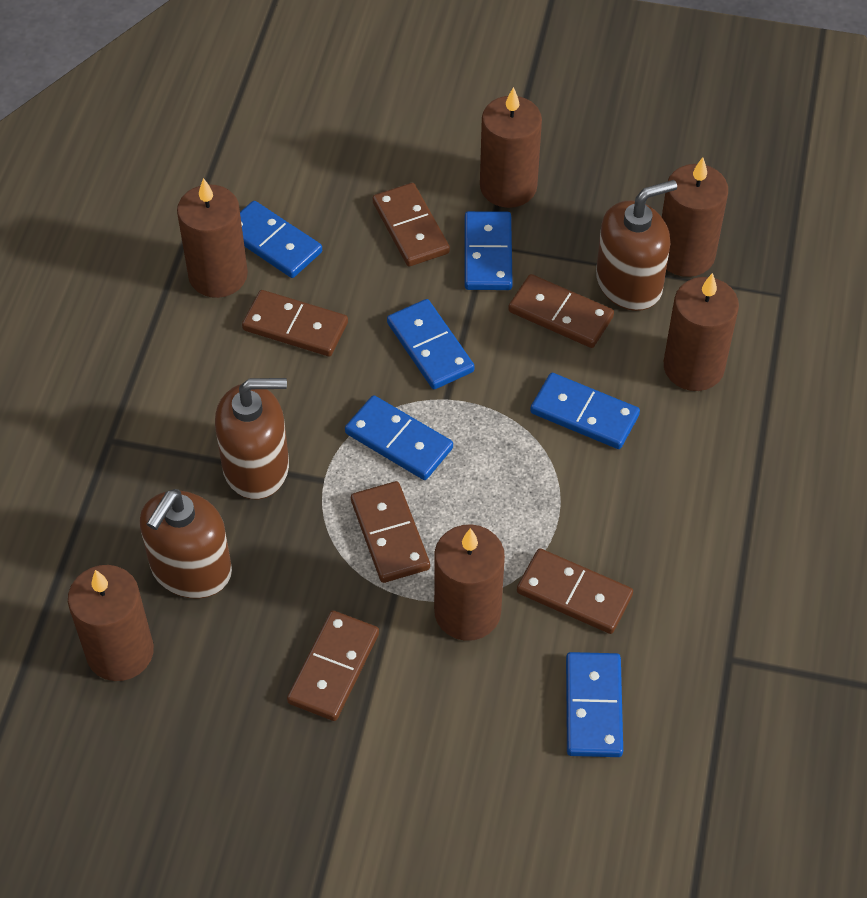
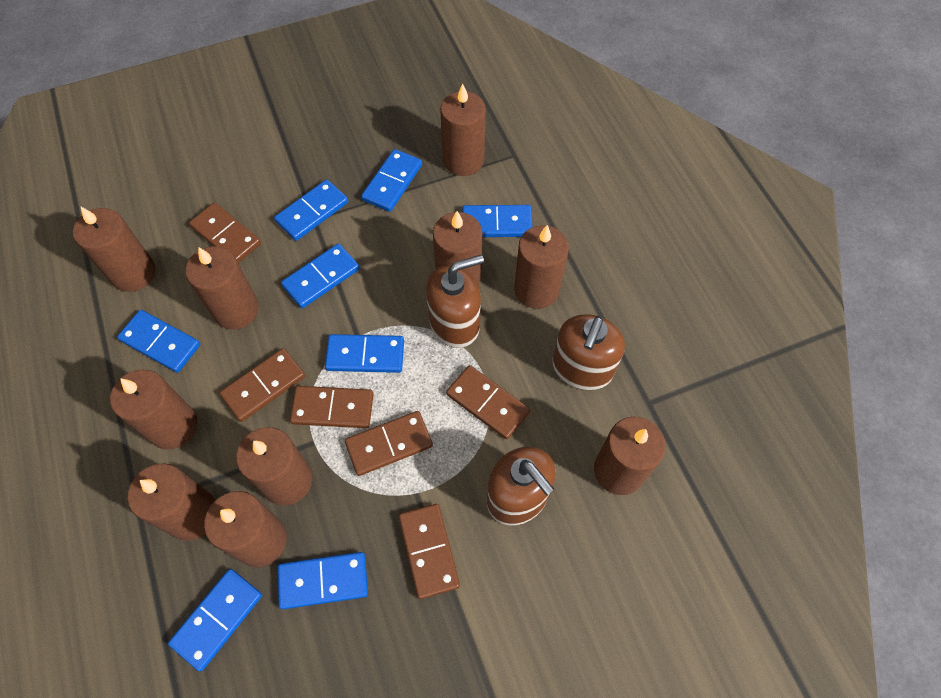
blue domino: 6 -> 8
brown candle: 6 -> 10

